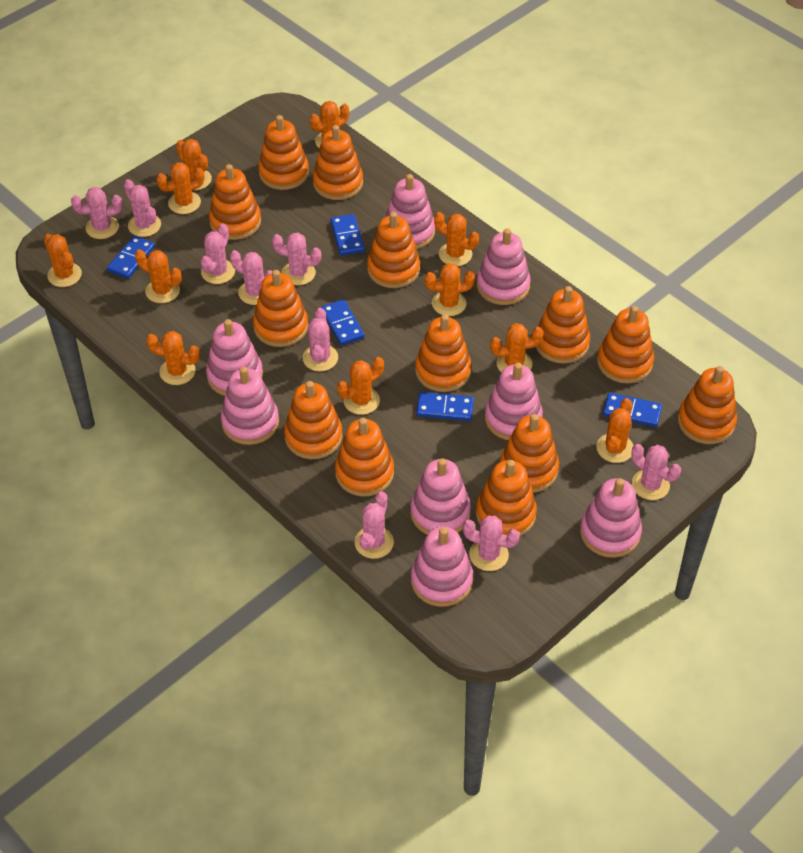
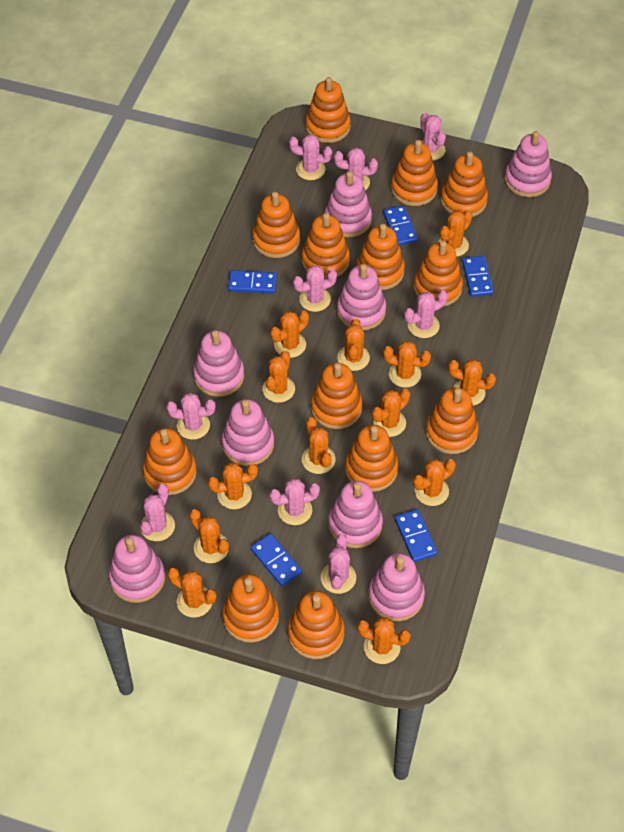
orange cactus: 11 -> 13

